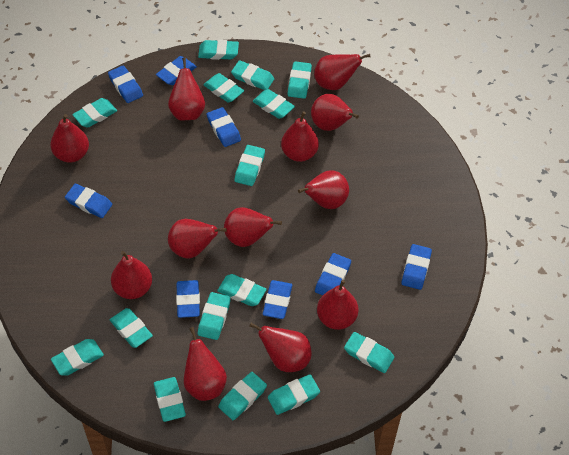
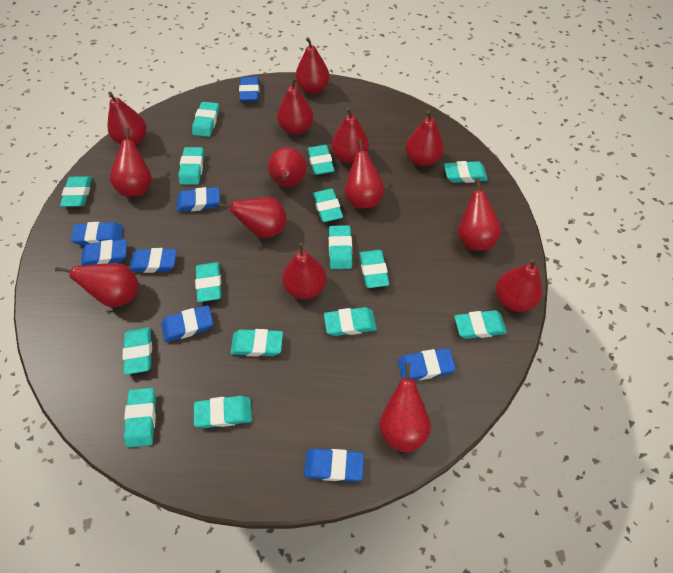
red pear: 12 -> 14

